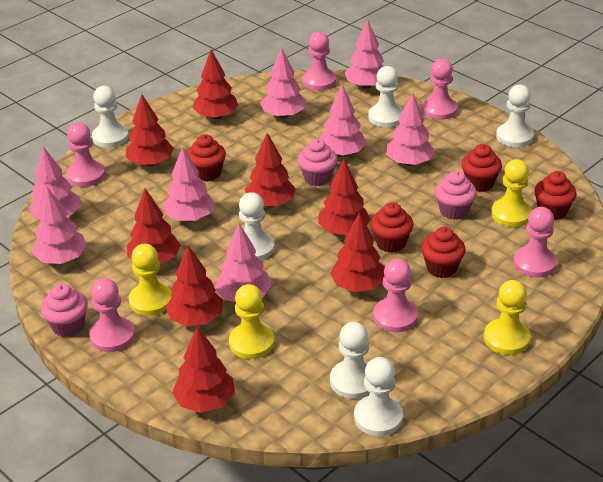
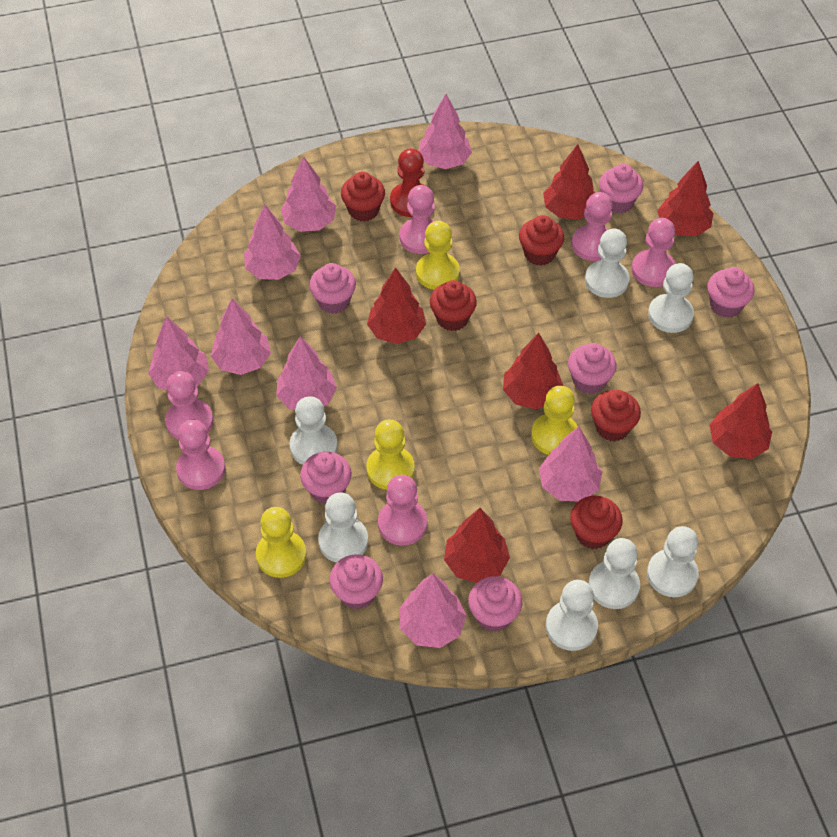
pink cupcake: 3 -> 7
red pawn: 0 -> 1
red tree: 8 -> 6
white pawn: 6 -> 7

